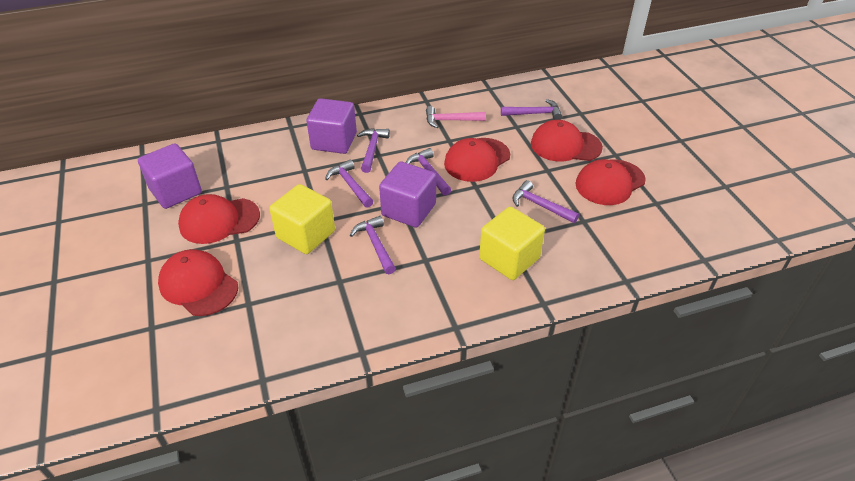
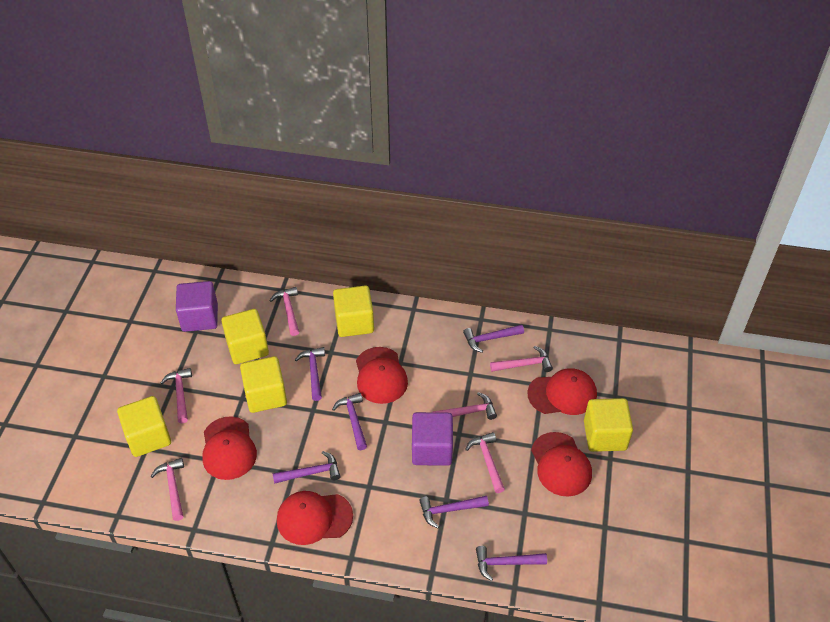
pink hammer: 1 -> 6
purple cube: 3 -> 2
yellow cube: 2 -> 5

